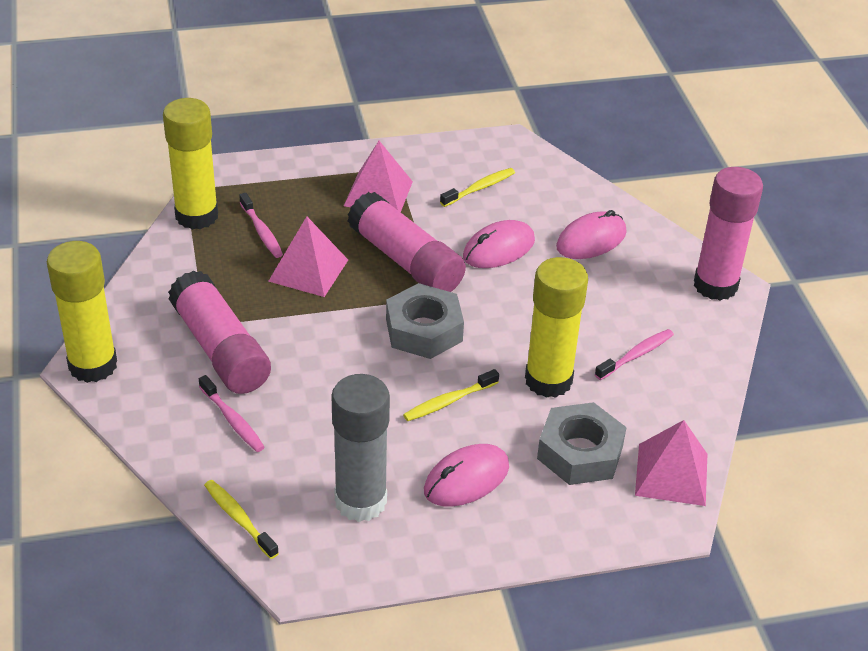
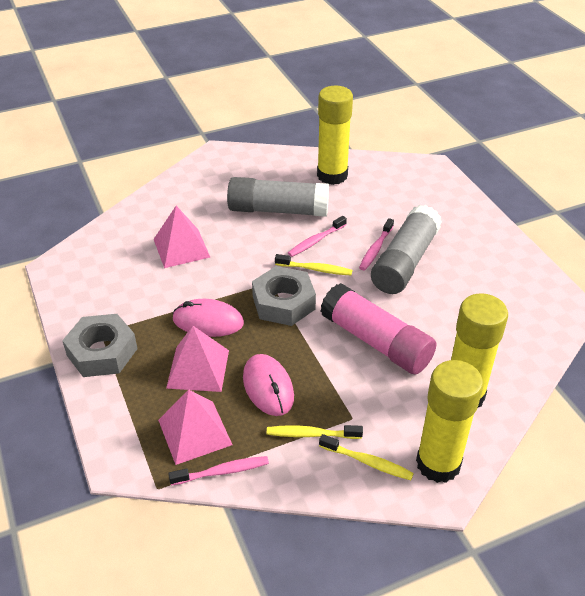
grey glue stick: 1 -> 2
pink glue stick: 3 -> 1
pink mouse: 3 -> 2

